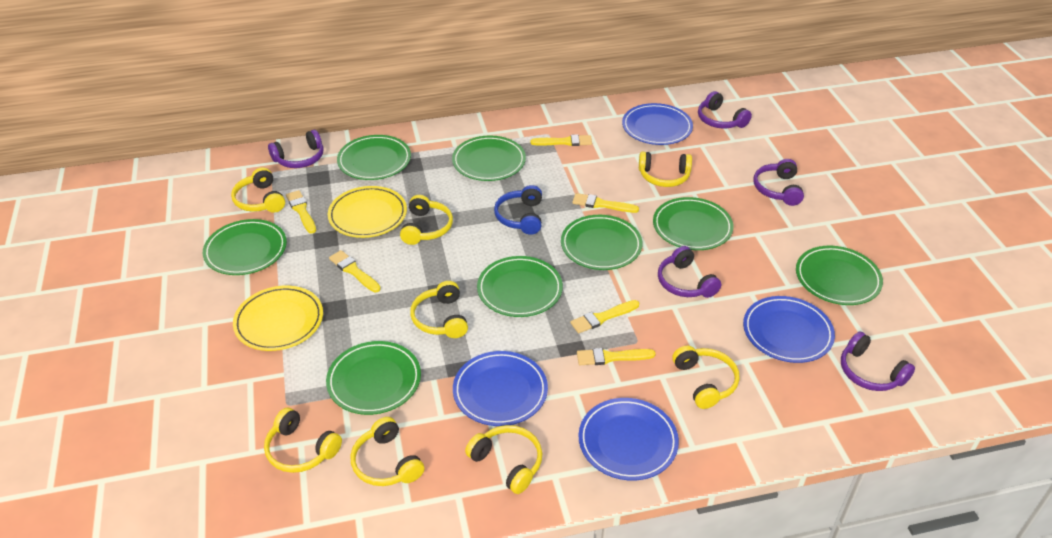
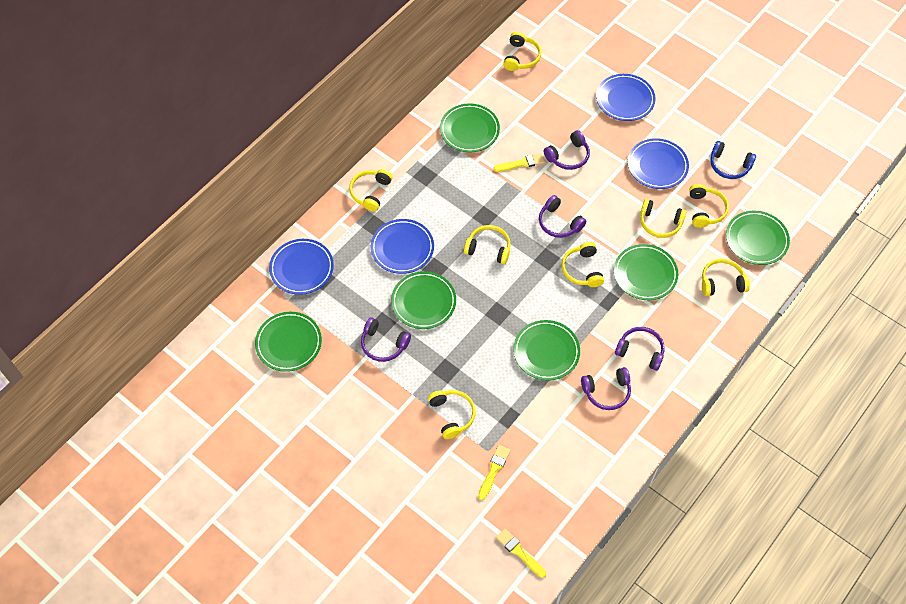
green plate: 8 -> 6
yellow brush: 6 -> 3
yellow plate: 2 -> 0

